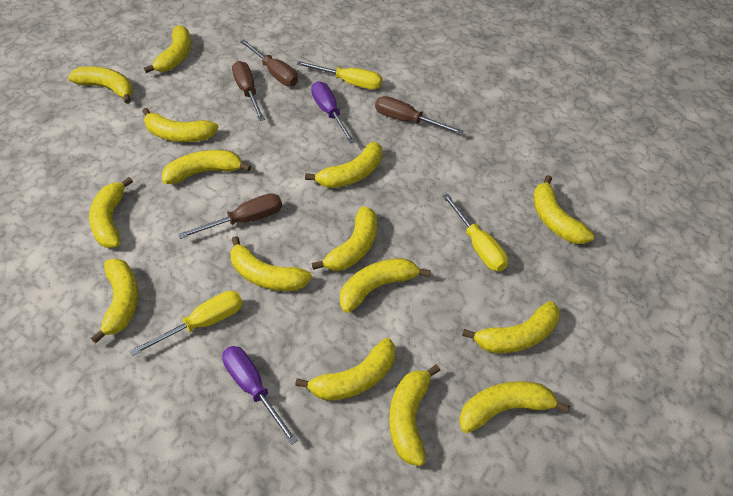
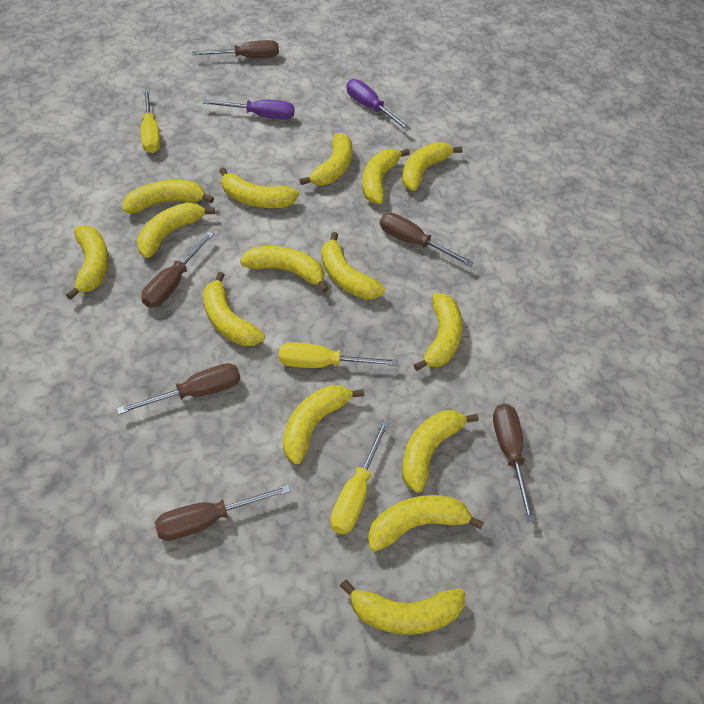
brown screwdriver: 4 -> 6

